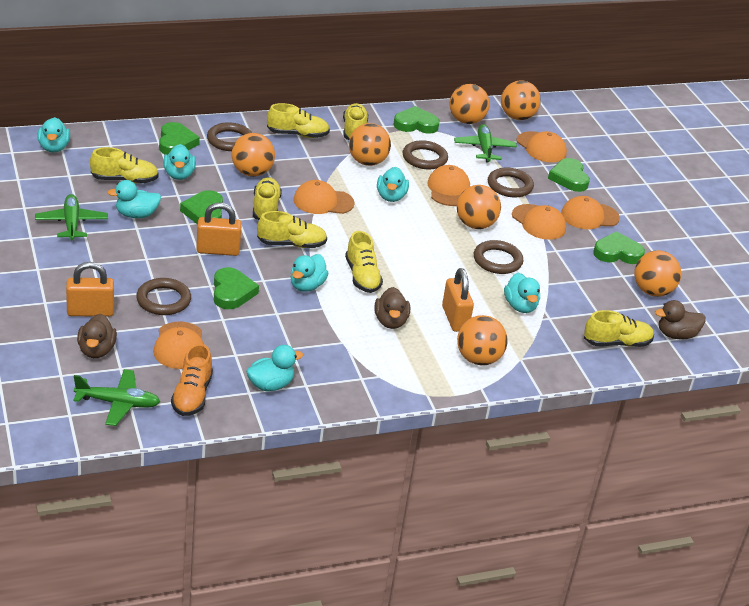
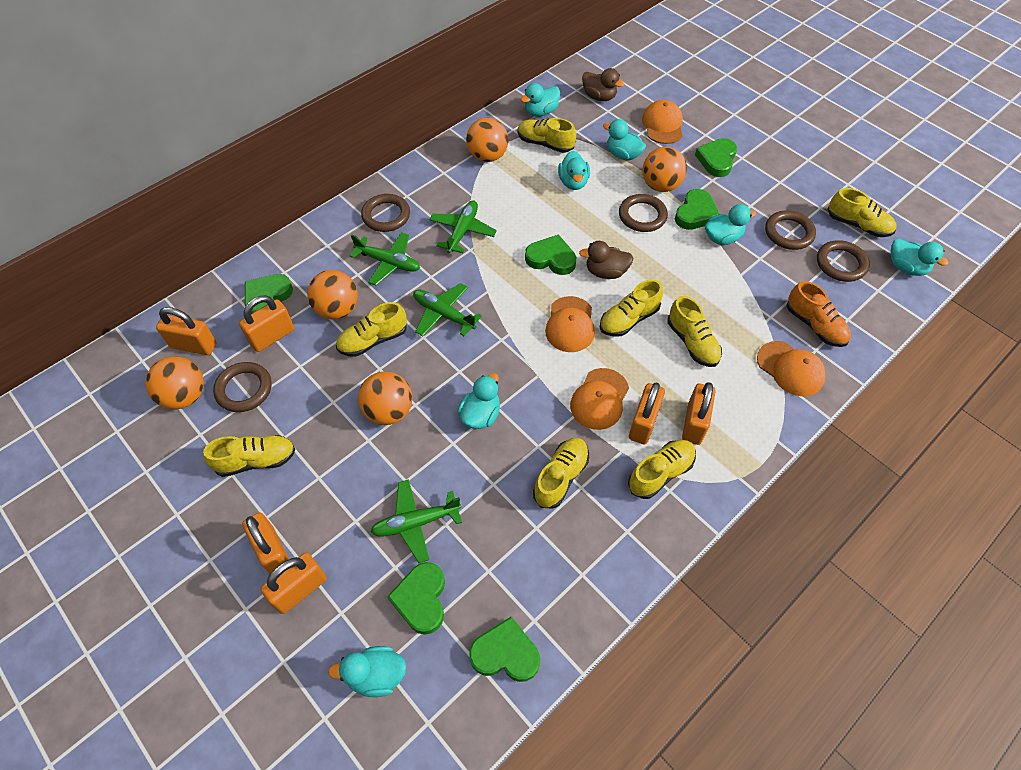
brown duck: 3 -> 2
green plane: 3 -> 4
orange ball: 7 -> 5
orange cap: 6 -> 4
orange padlock: 3 -> 6
yellow shoe: 7 -> 8

